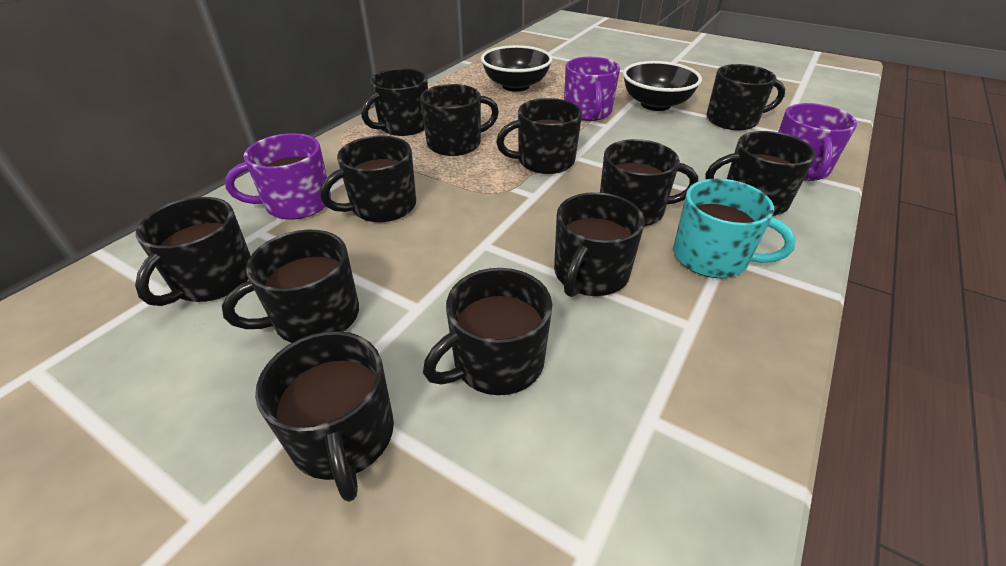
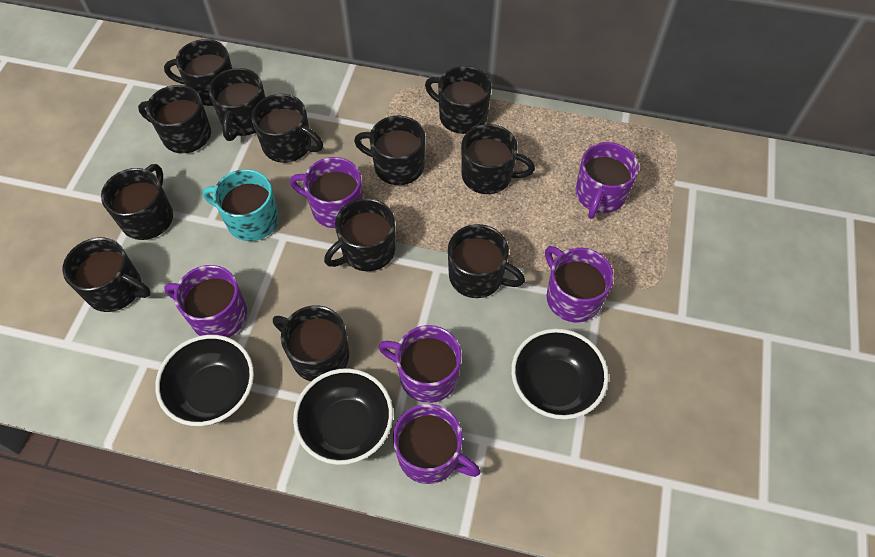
black bowl: 2 -> 3
purple mug: 3 -> 6

